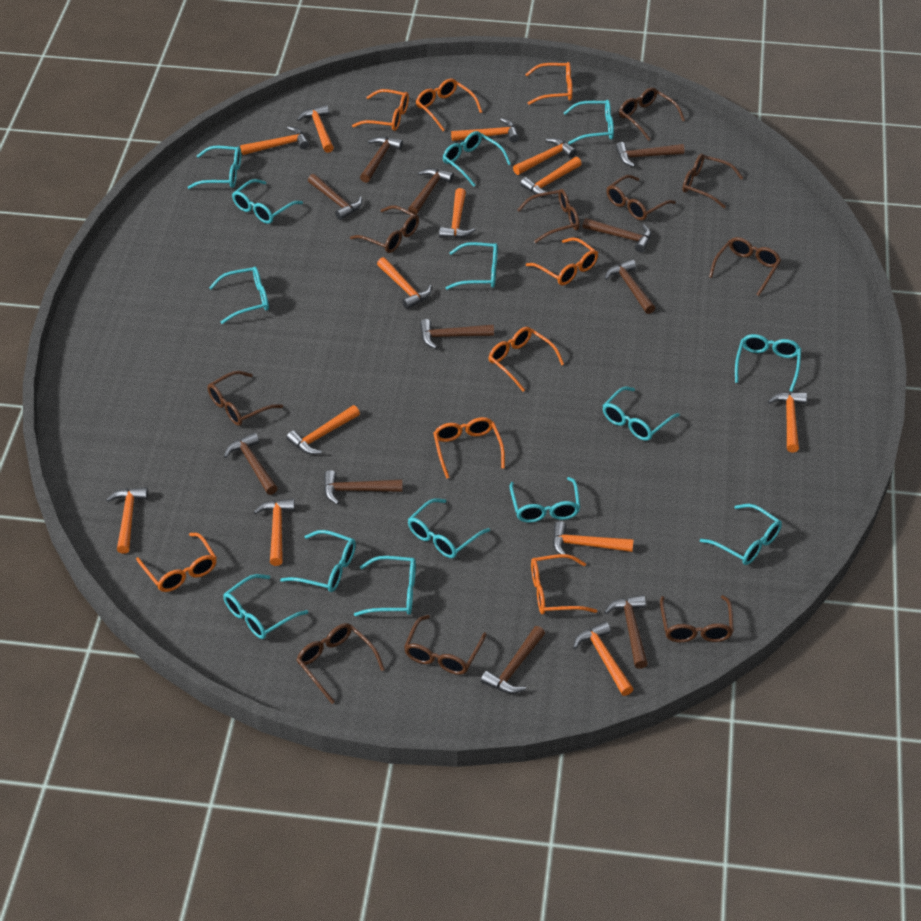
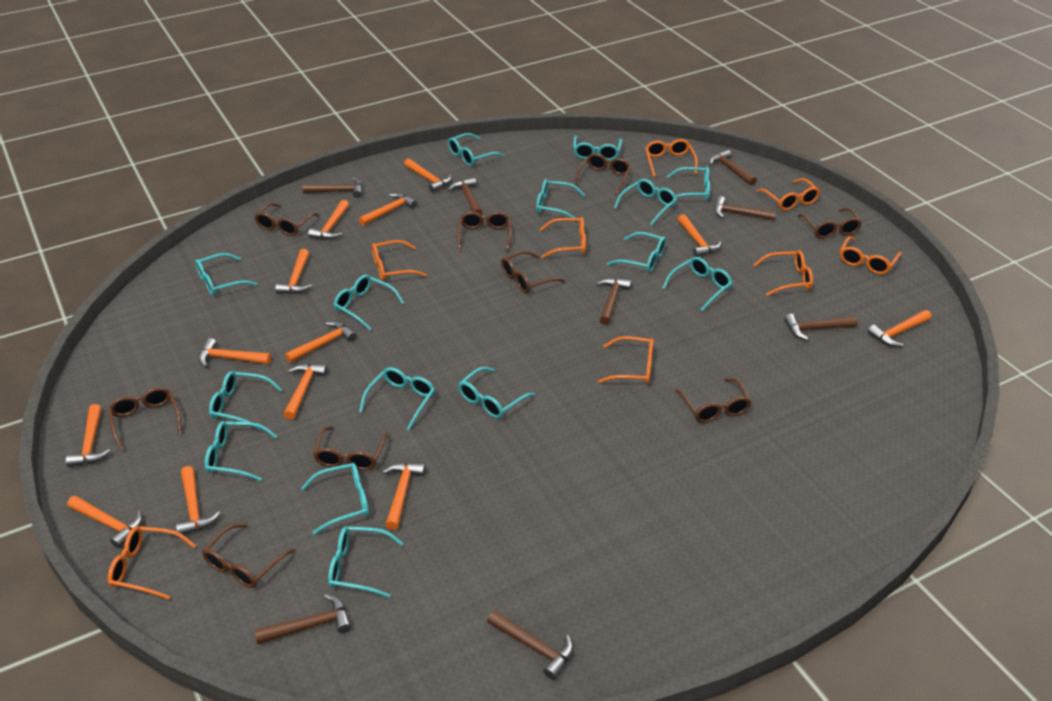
brown glasses: 10 -> 9
brown hammer: 11 -> 8
turquoise glasses: 14 -> 15

